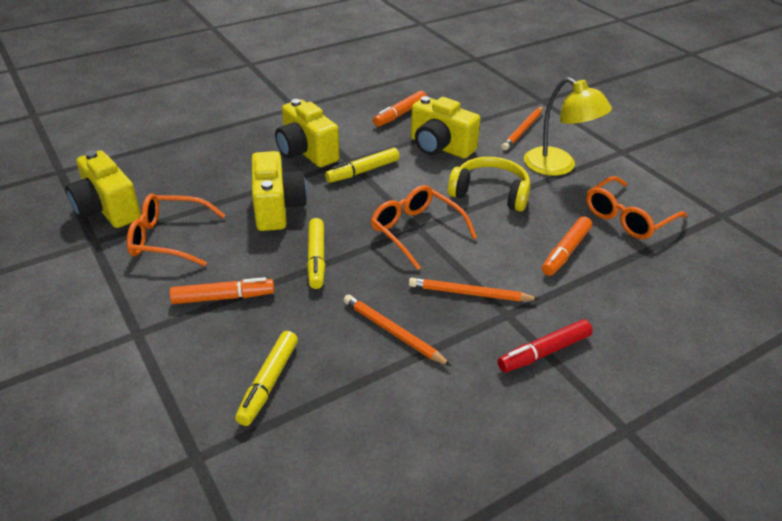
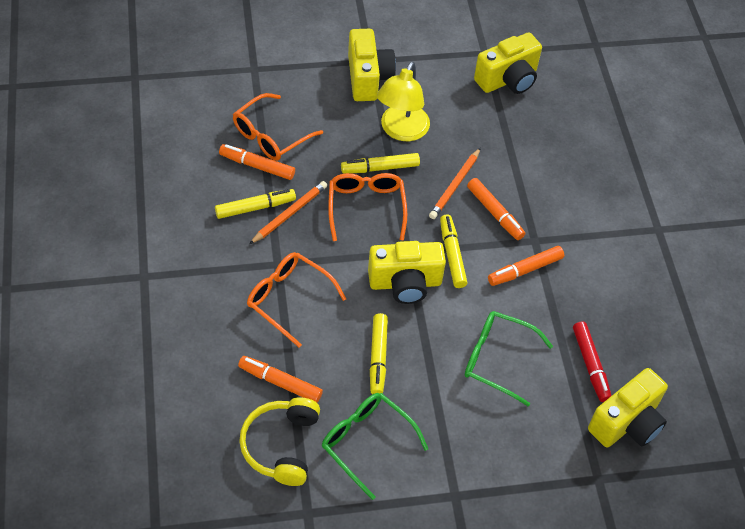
green glasses: 0 -> 2
orange marker: 3 -> 4
orange pencil: 3 -> 2
yellow marker: 3 -> 4

